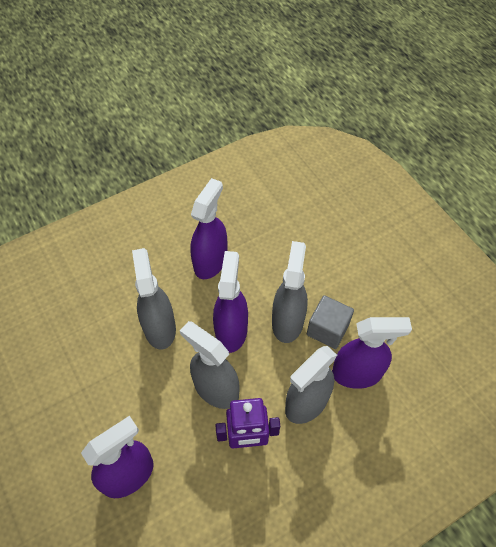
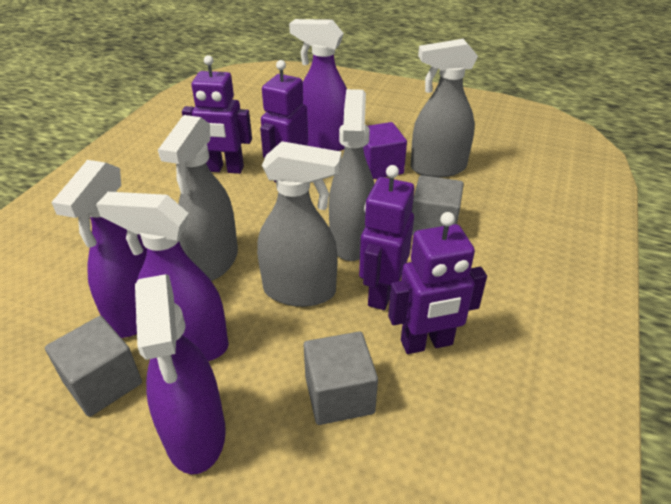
grey cube: 1 -> 3
purple cube: 0 -> 1
purple robot: 1 -> 4

